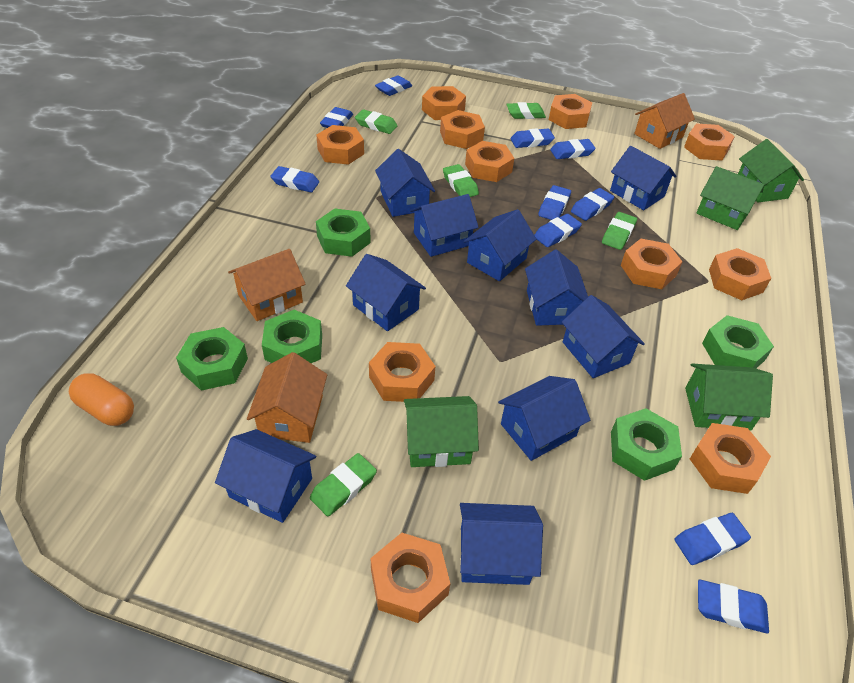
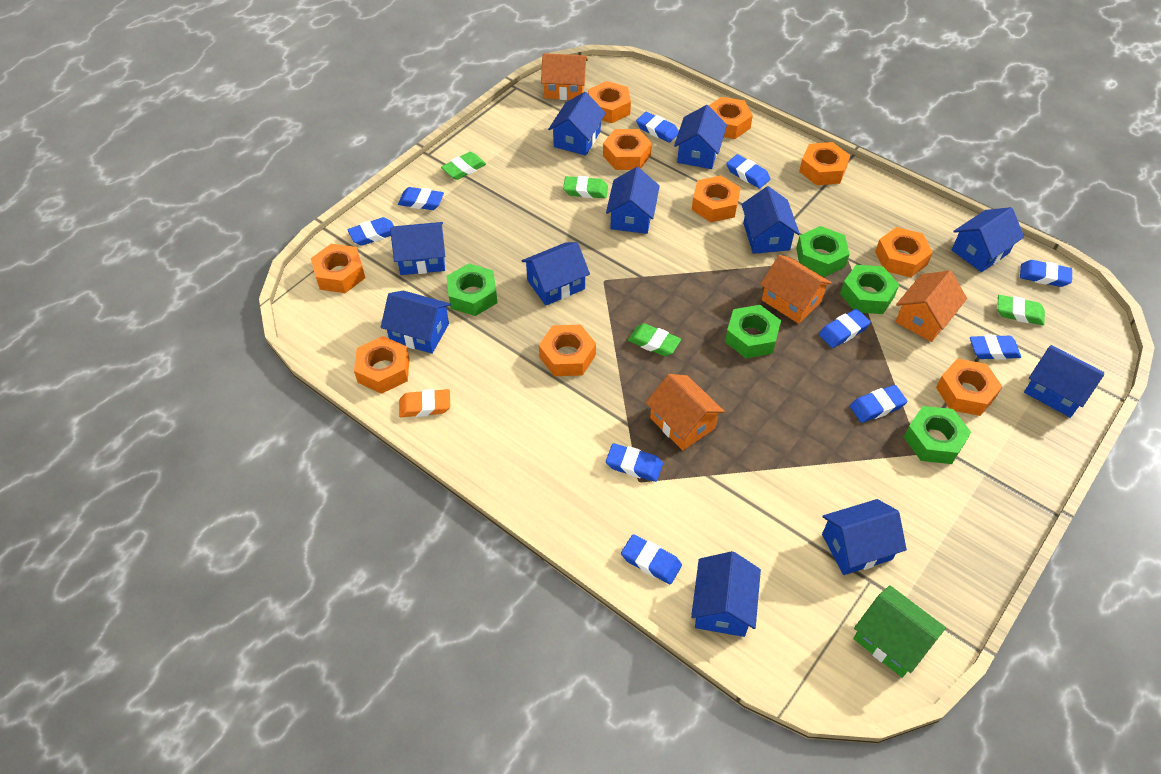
blue house: 10 -> 11
green eraser: 5 -> 4
green house: 4 -> 1
orange capsule: 1 -> 0
orange eraser: 0 -> 1
orange house: 3 -> 4
orange nut: 11 -> 10

